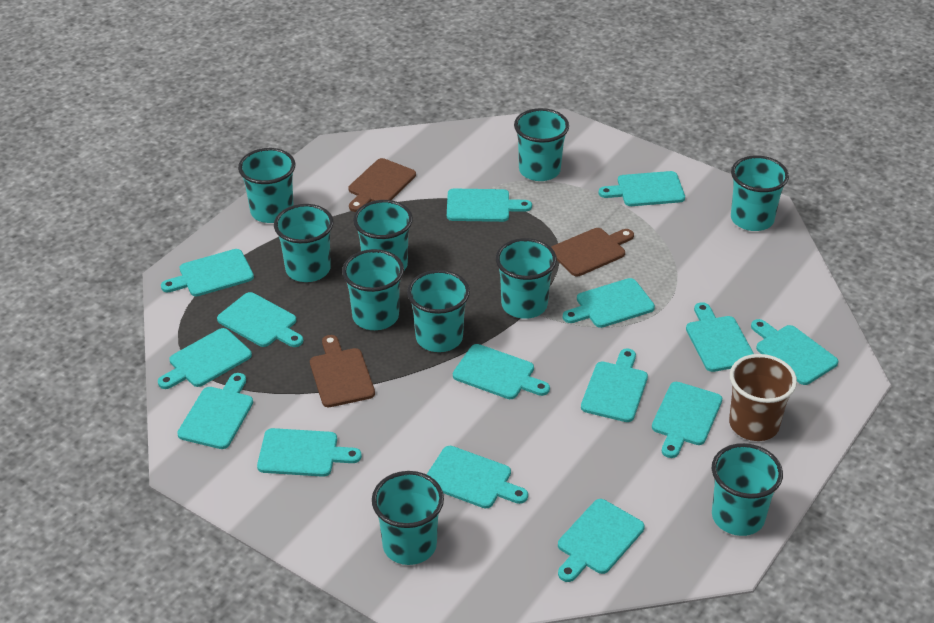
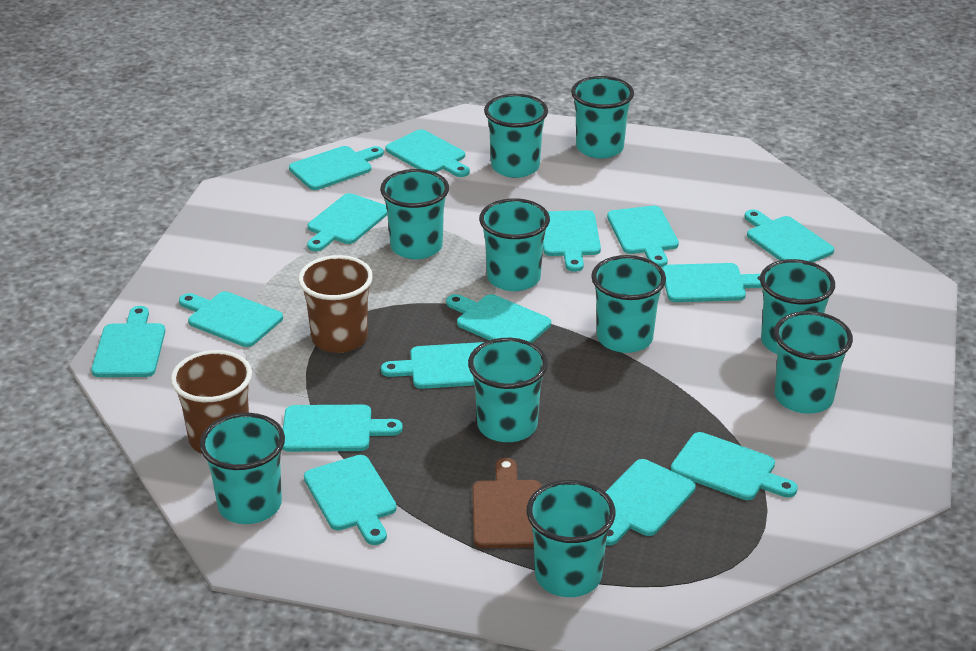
brown cup: 1 -> 2
brown cutting board: 3 -> 1

